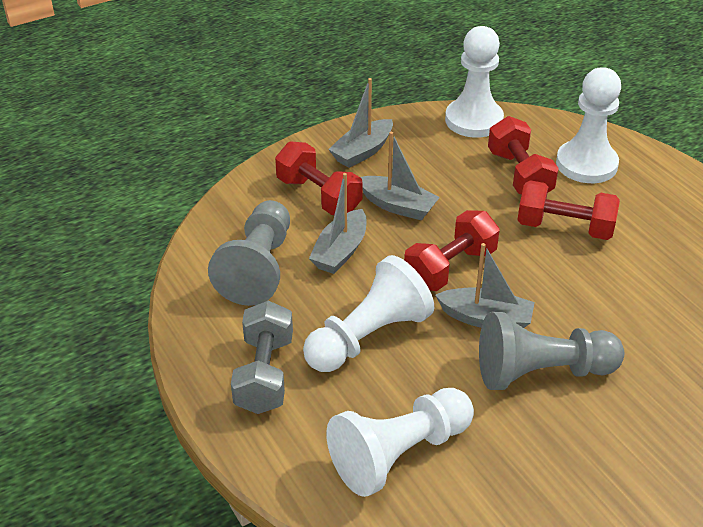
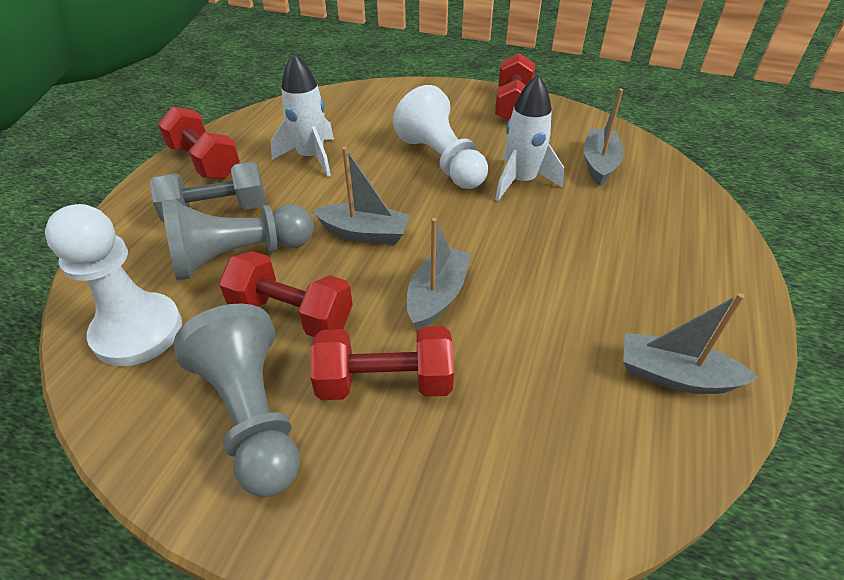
white pawn: 4 -> 2
white rocket: 0 -> 2

